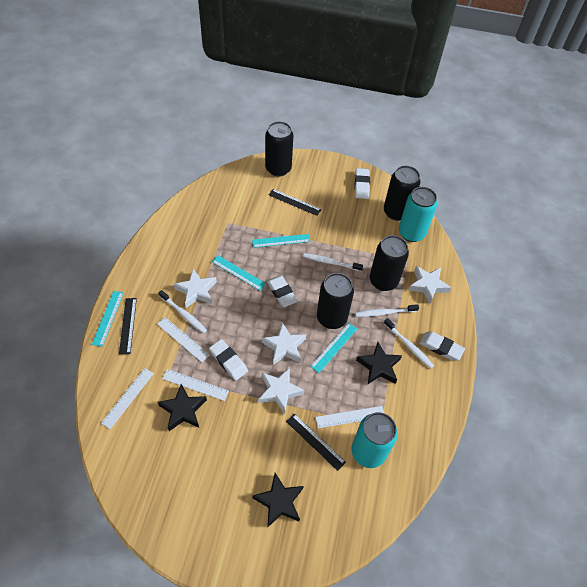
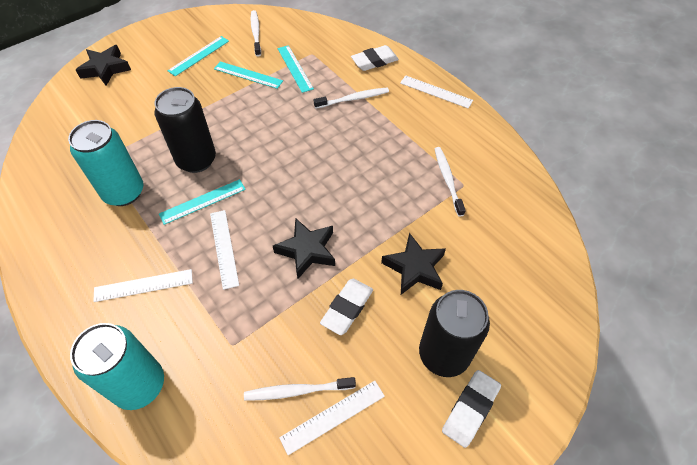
black can: 4 -> 2
black ruler: 3 -> 0
white eraser: 4 -> 3
white star: 4 -> 0

